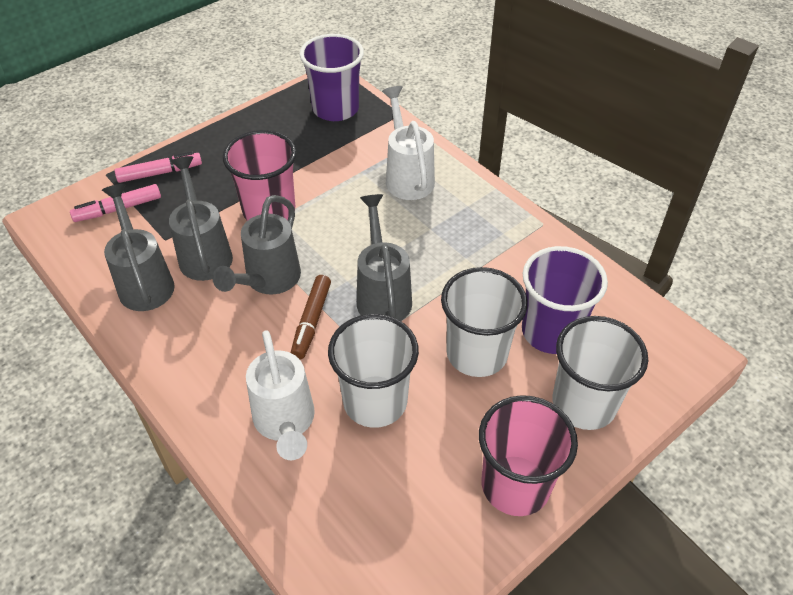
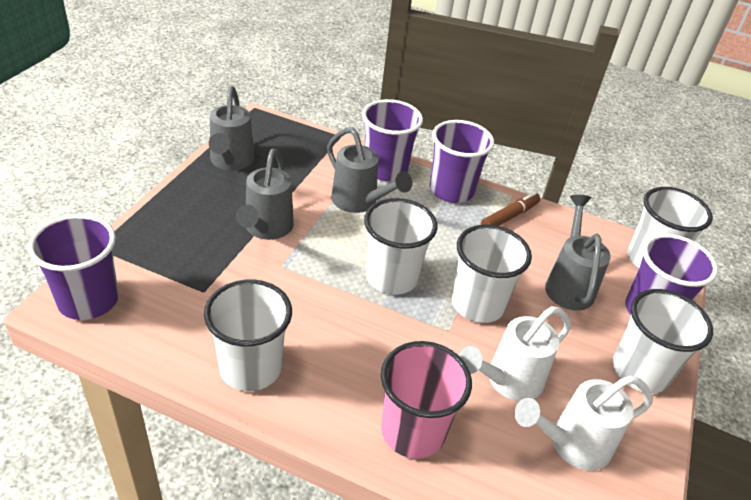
pink cup: 2 -> 1
pink marker: 2 -> 0
purple cup: 2 -> 4
white cup: 3 -> 5

